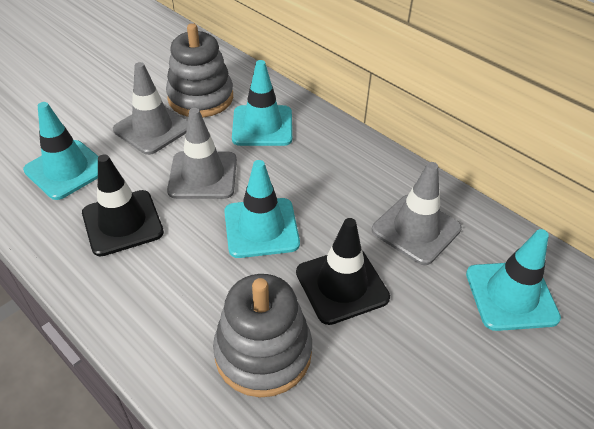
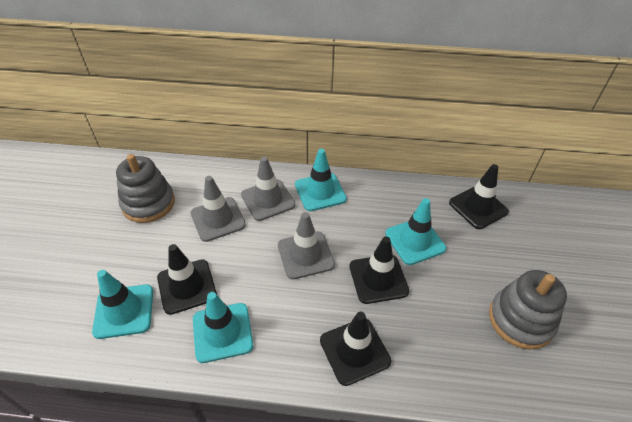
black traffic cone: 2 -> 4

